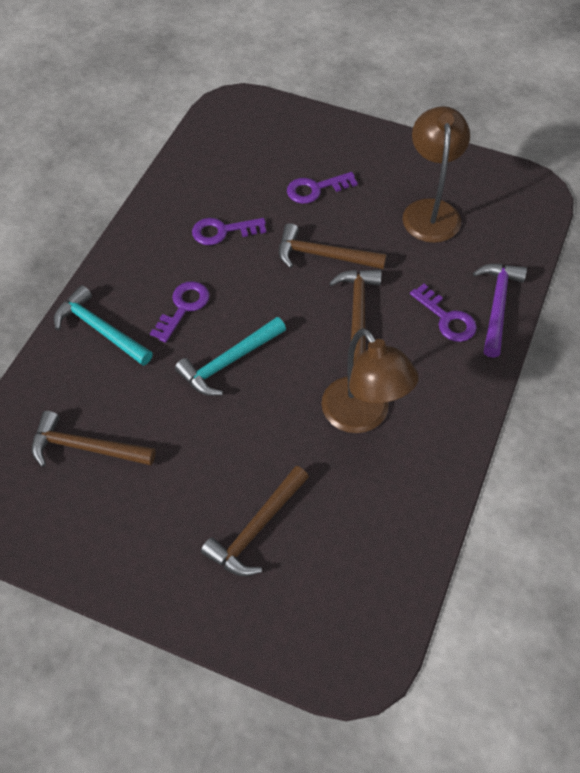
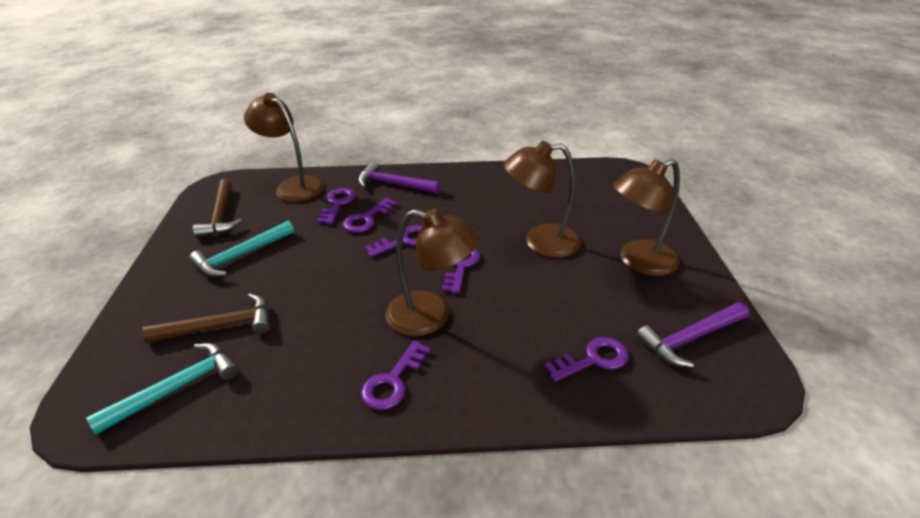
brown hammer: 4 -> 2
brown lamp: 2 -> 4
purple hammer: 1 -> 2
purple key: 4 -> 6

